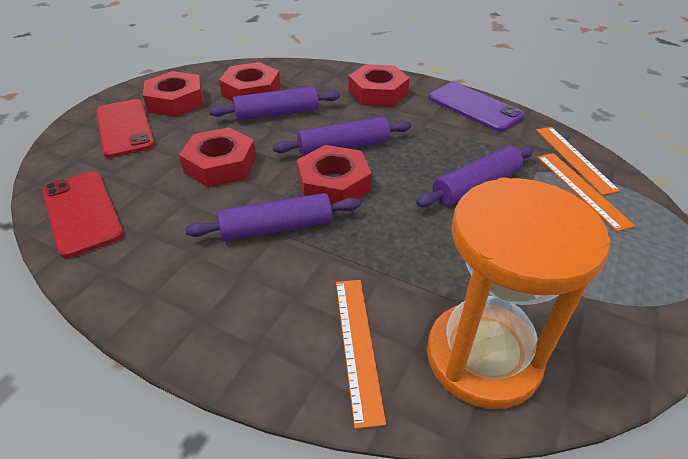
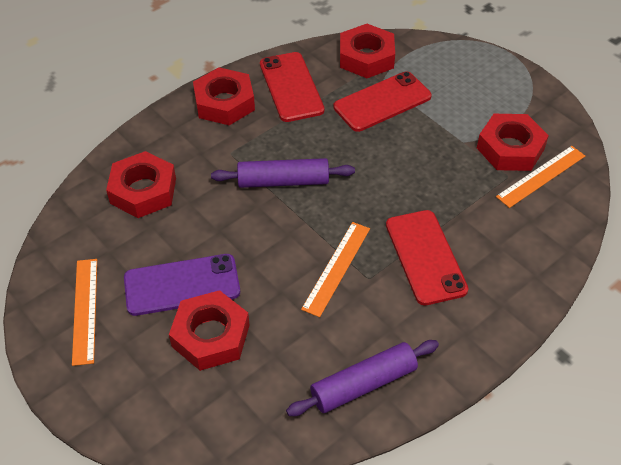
orange hourglass: 1 -> 0
purple rolling pin: 4 -> 2
red phone: 2 -> 3

